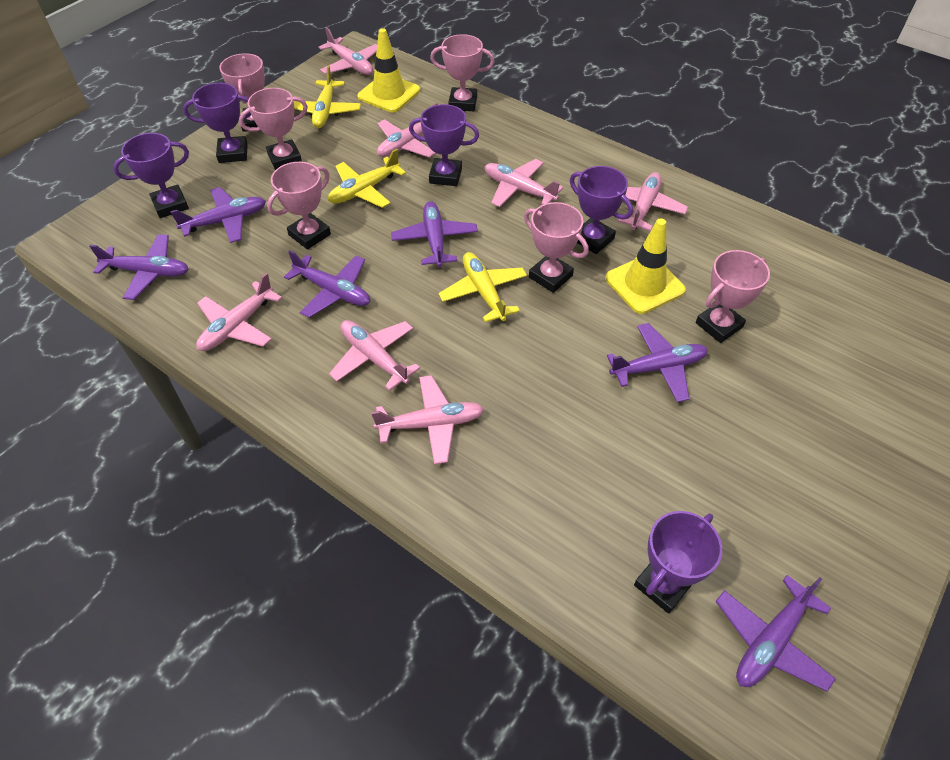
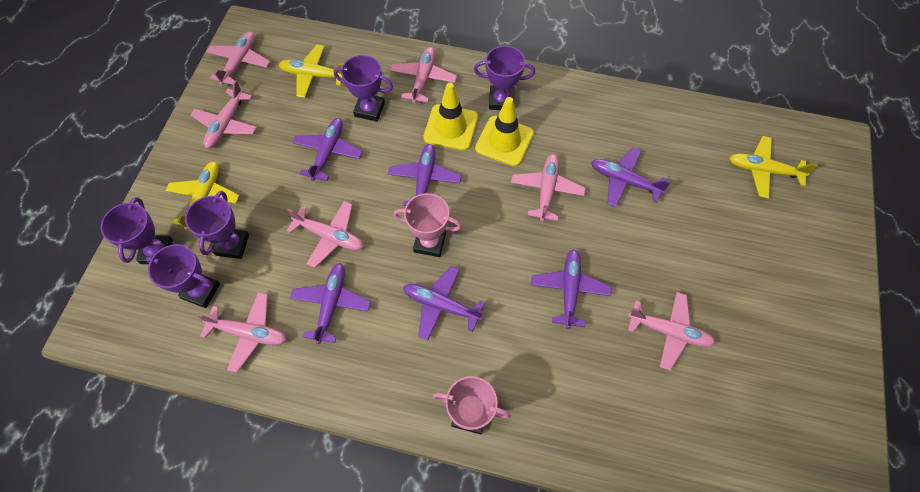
pink trophy: 6 -> 2

